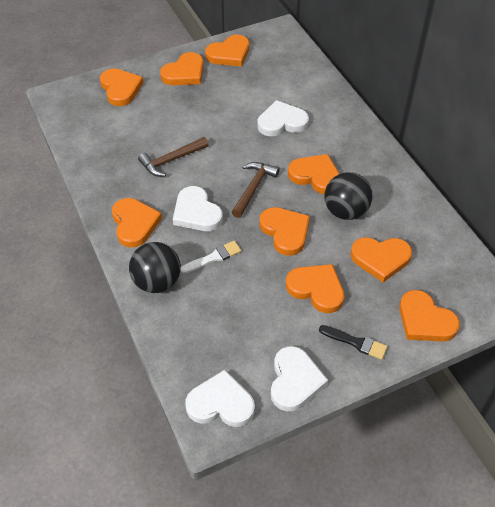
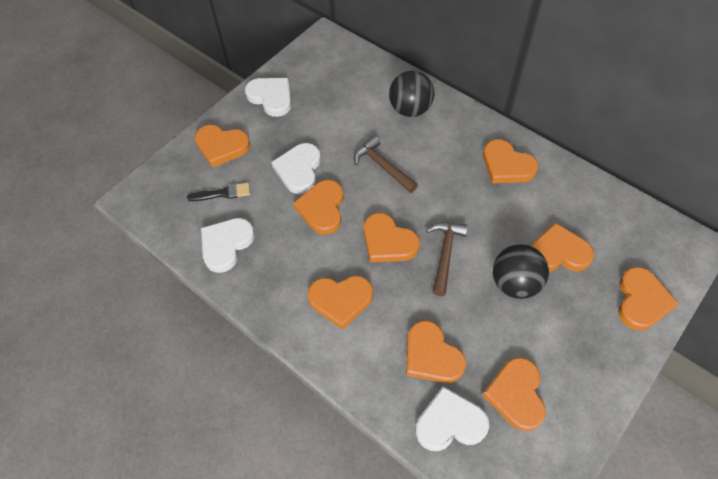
white brush: 1 -> 0

